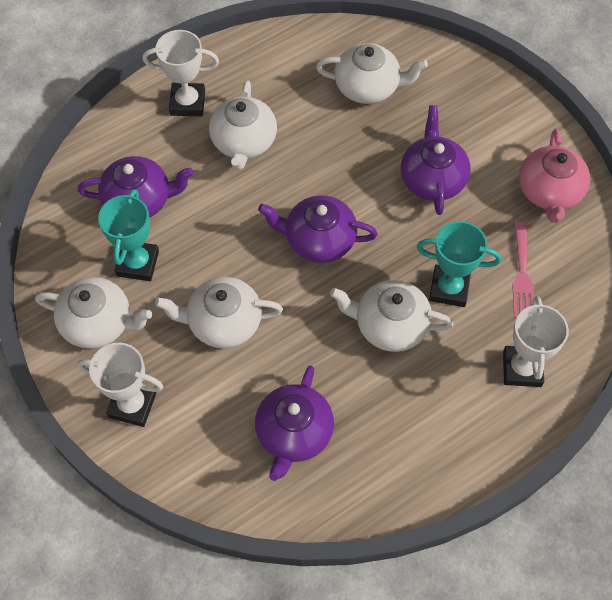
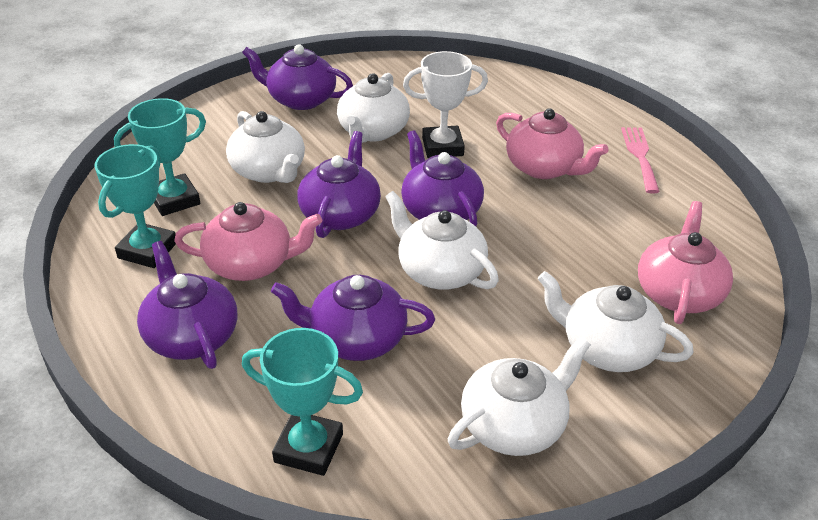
pink teapot: 1 -> 3
purple teapot: 4 -> 5
turquoise trophy: 2 -> 3
white trophy: 3 -> 1

